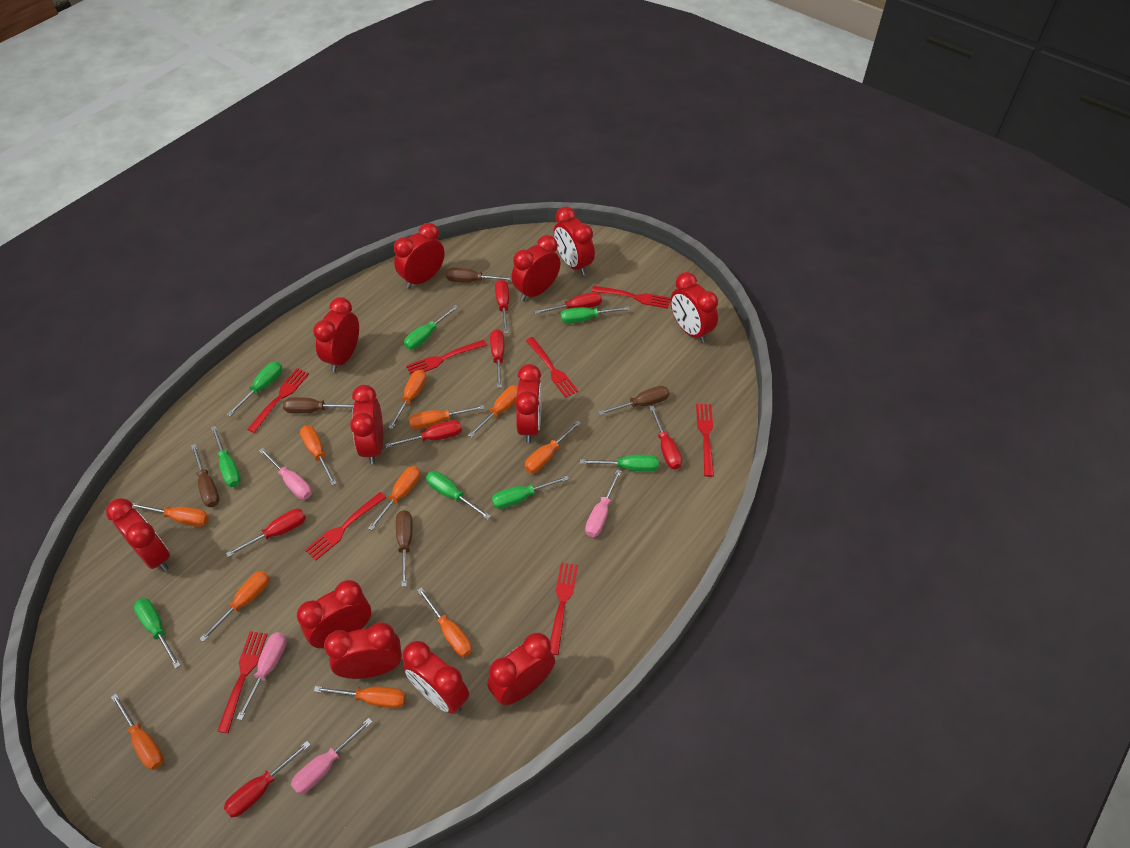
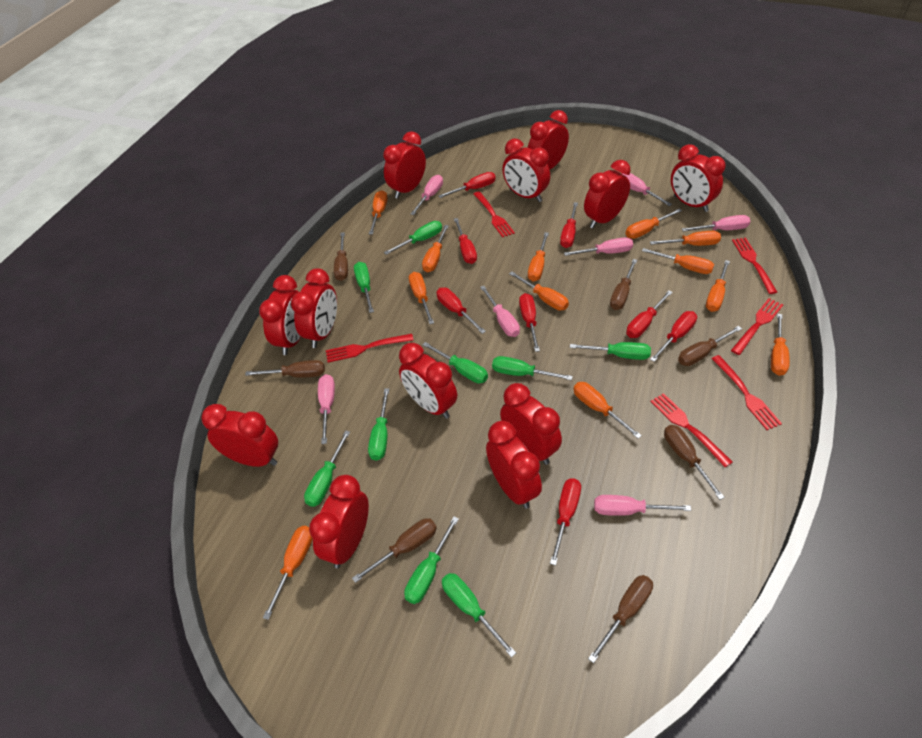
brown screwdriver: 5 -> 7
green screwdriver: 8 -> 9
orange screwdriver: 11 -> 12
pink screwdriver: 4 -> 7
red fork: 8 -> 6
red screwdriver: 7 -> 8

